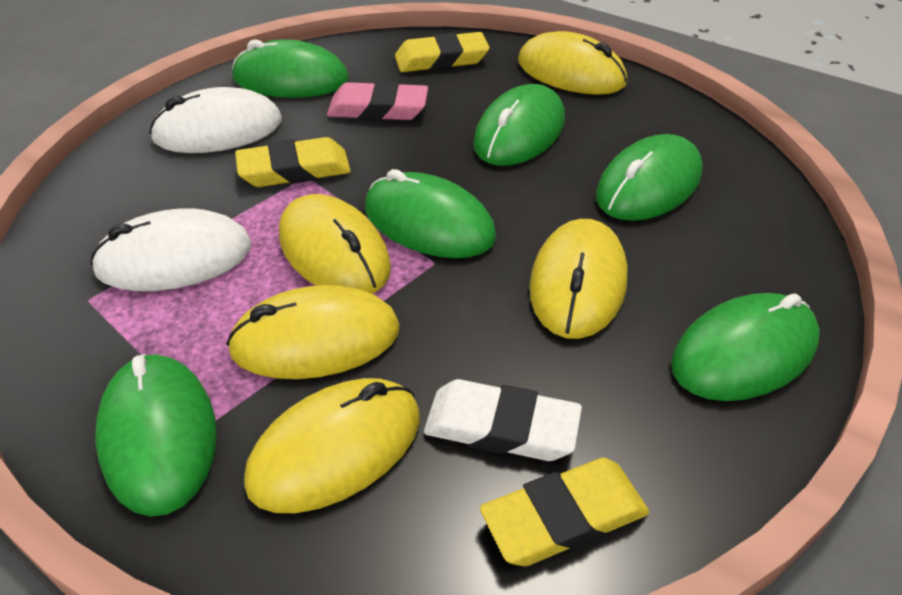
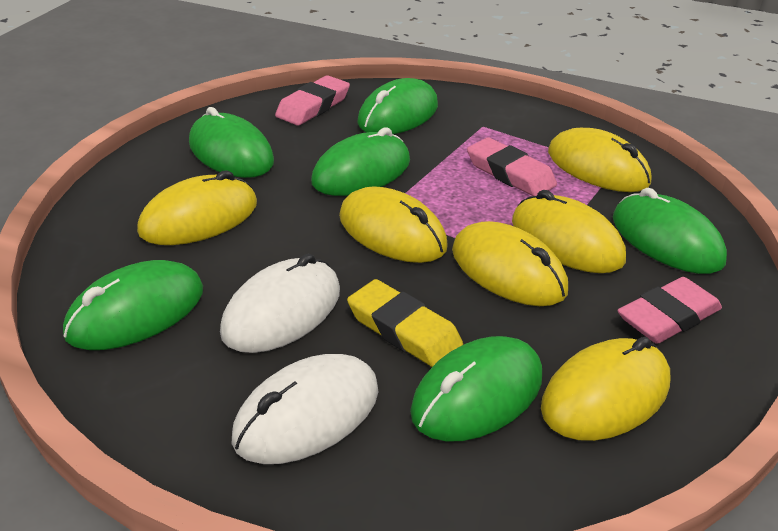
pink eraser: 1 -> 3
white eraser: 1 -> 0
yellow eraser: 3 -> 1
yellow mouse: 5 -> 6

